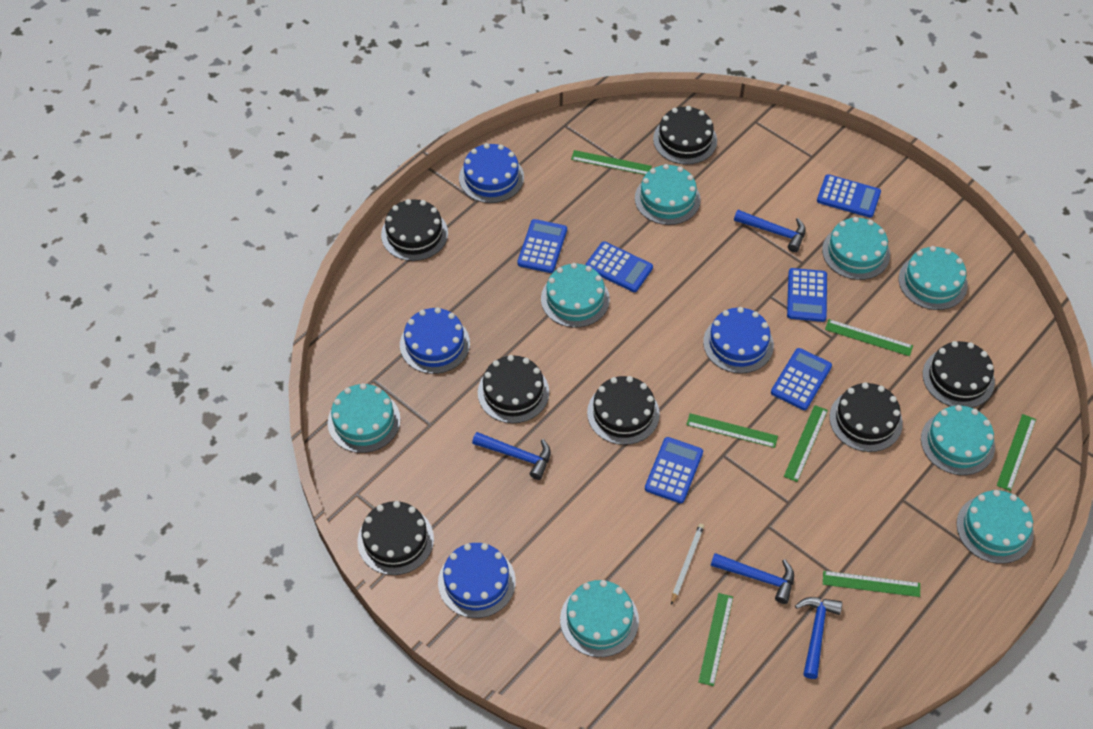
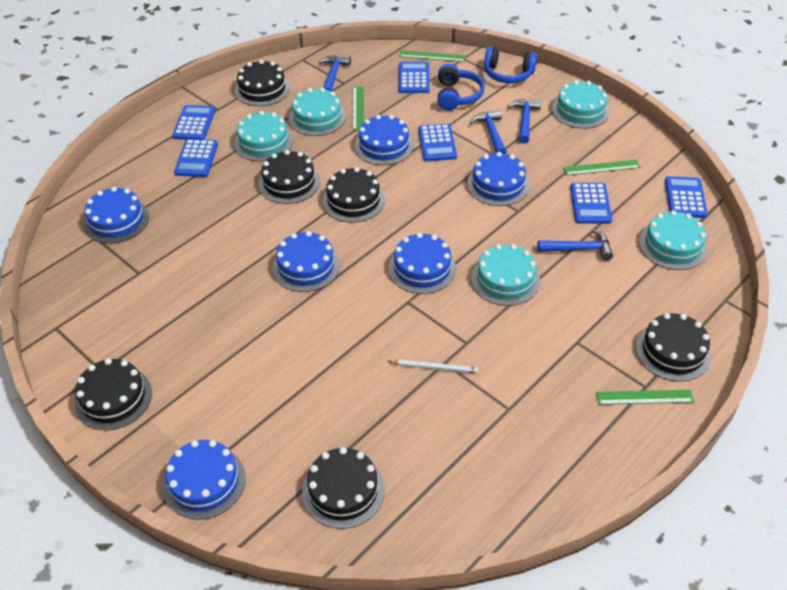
black cake: 7 -> 6
blue cake: 4 -> 6
blue headphones: 0 -> 2
green ruler: 7 -> 4
turquoise cake: 8 -> 5

